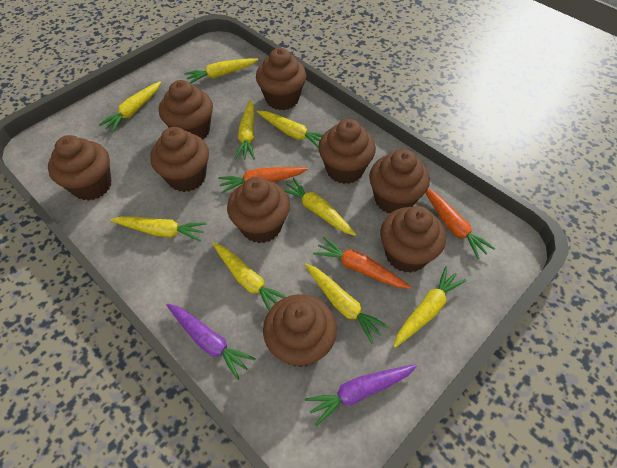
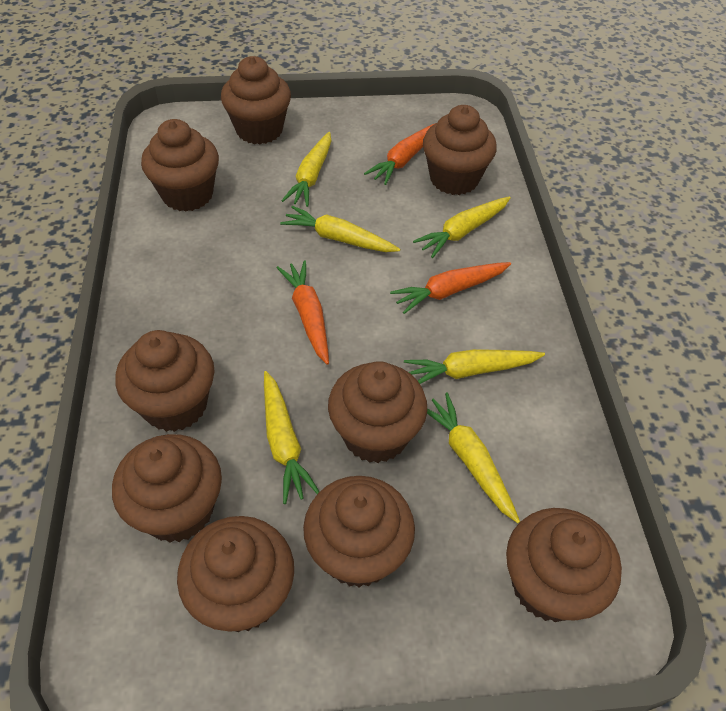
purple carrot: 2 -> 0
yellow carrot: 9 -> 6

